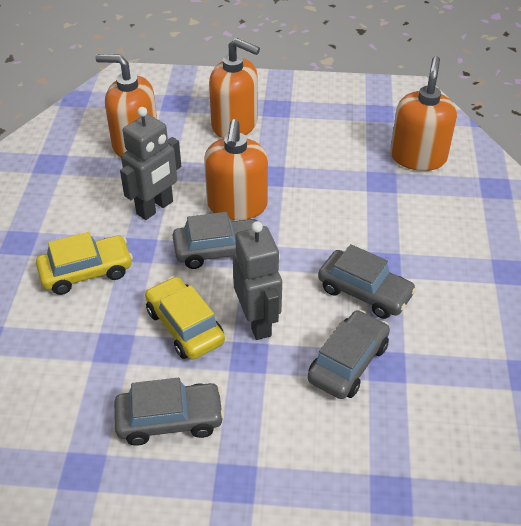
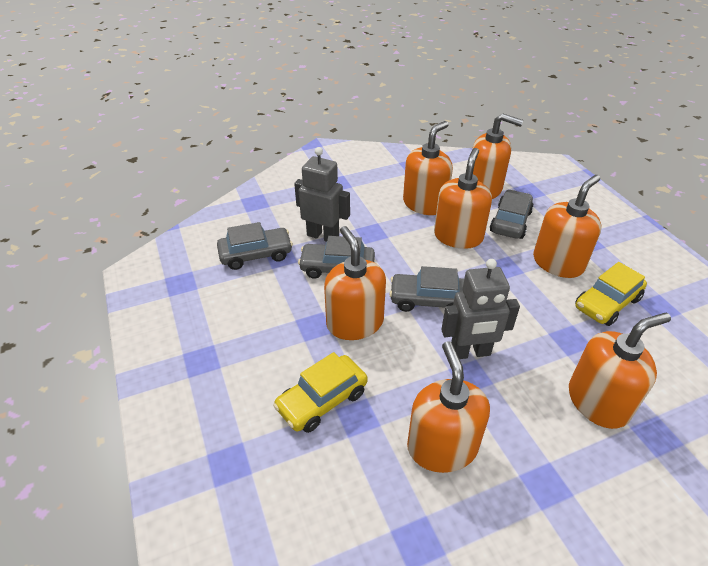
orange soap dispenser: 4 -> 7

